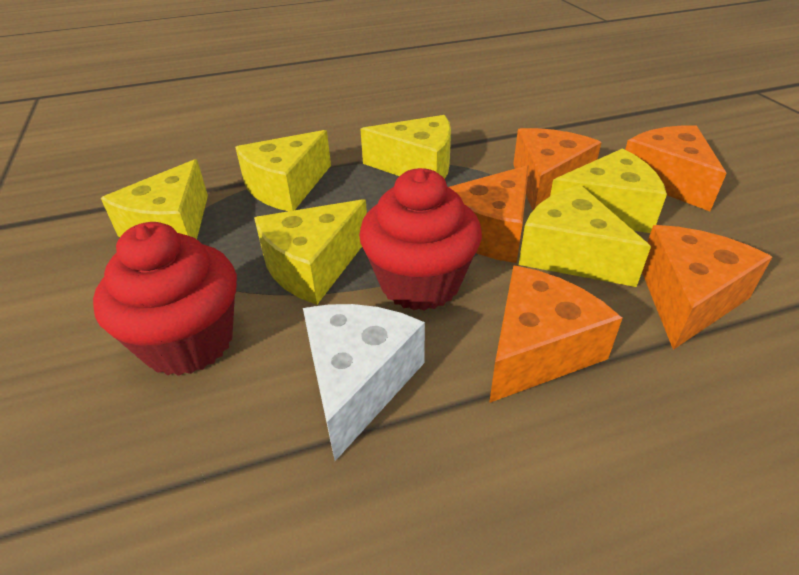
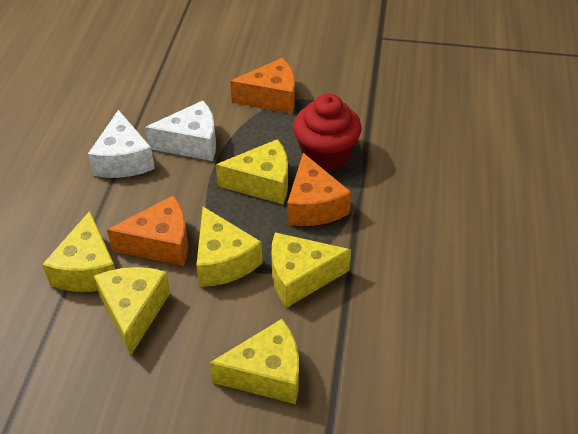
orange cheese: 5 -> 3
red cupcake: 2 -> 1
white cheese: 1 -> 2

